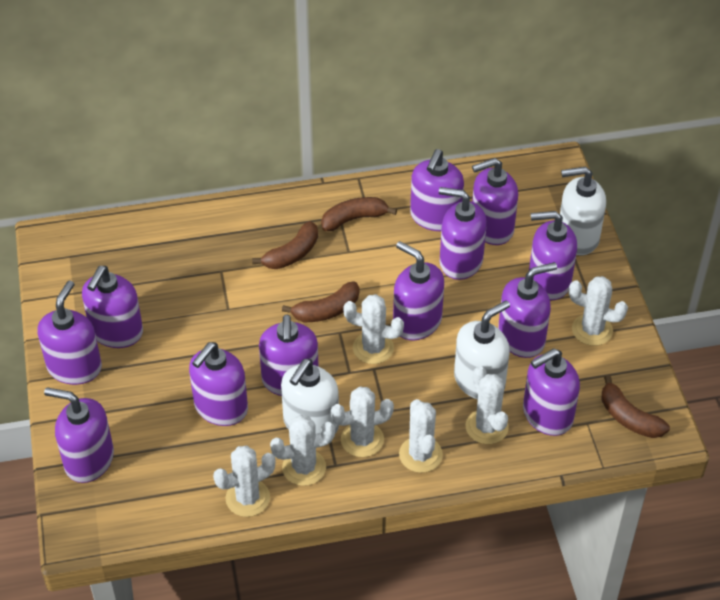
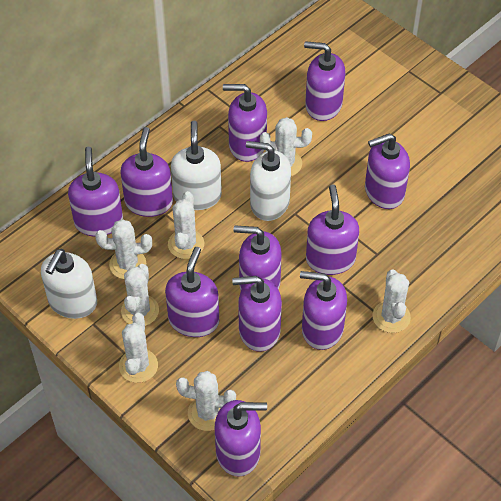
brown banana: 4 -> 0
purple soap dispenser: 12 -> 11

